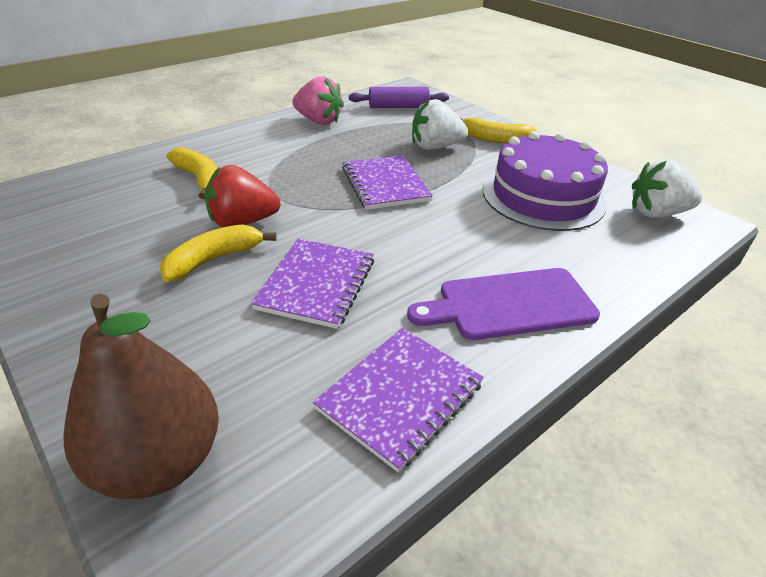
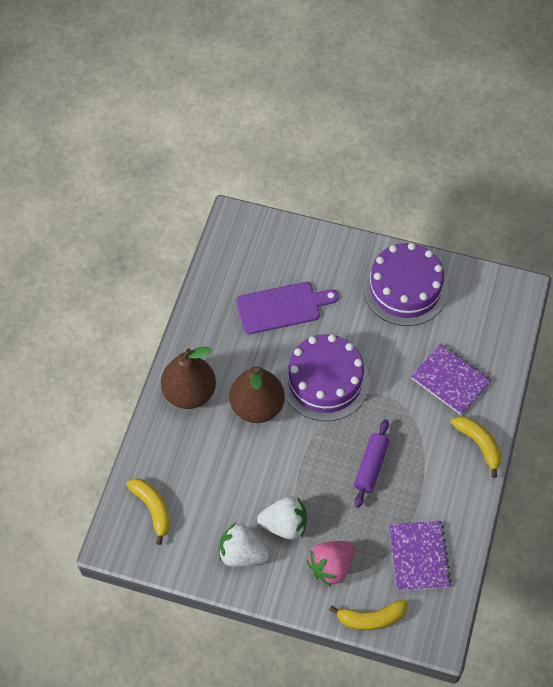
brown pear: 1 -> 2
purple cake: 1 -> 2
purple notebook: 3 -> 2
red strawberry: 1 -> 0

